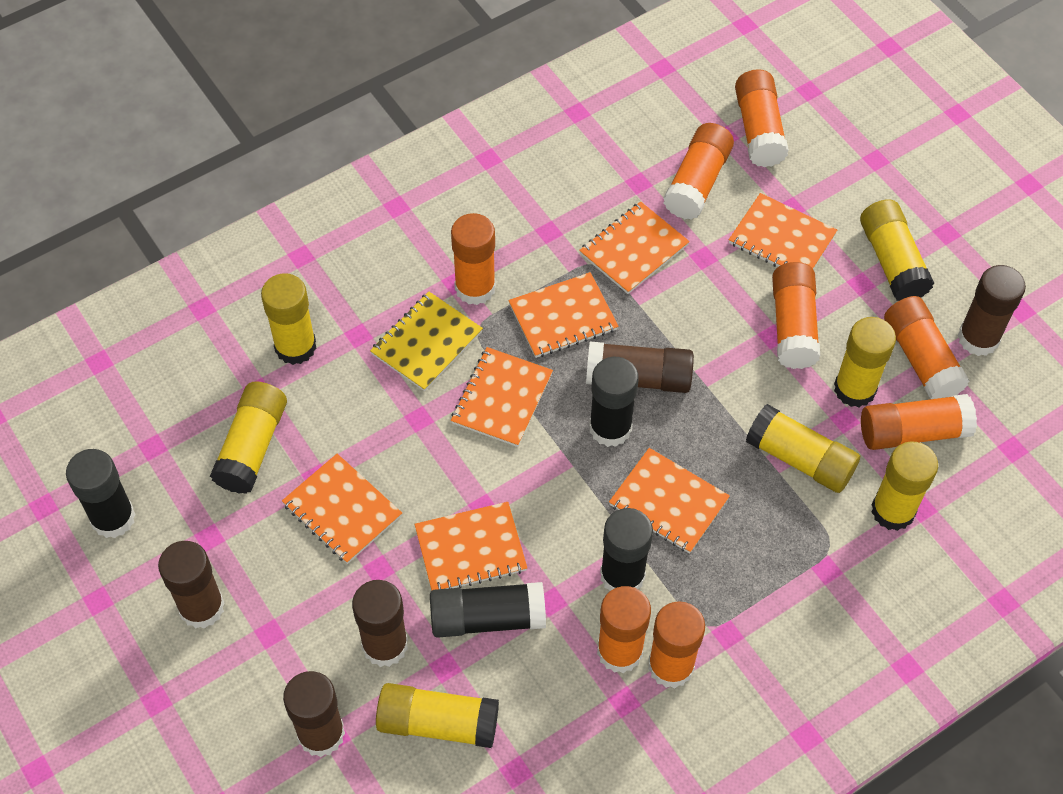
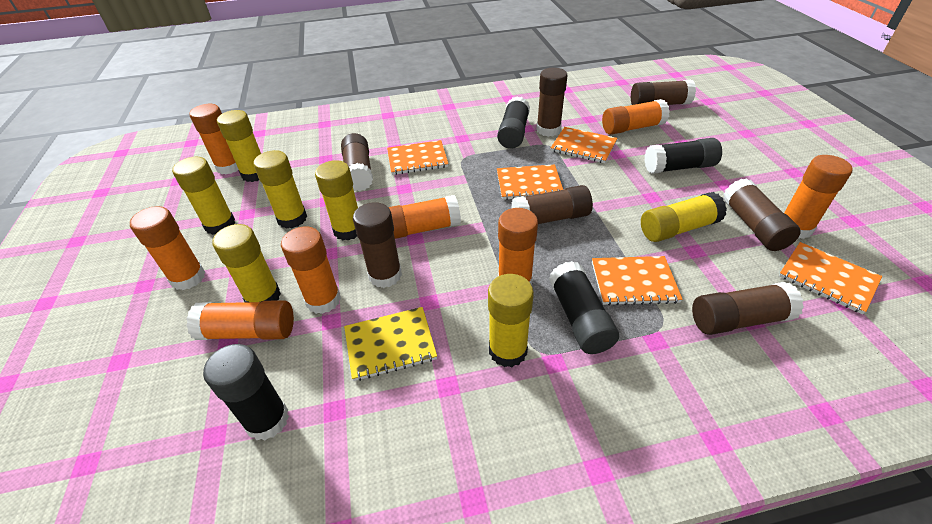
brown glue stick: 5 -> 7
orange notebook: 7 -> 5

